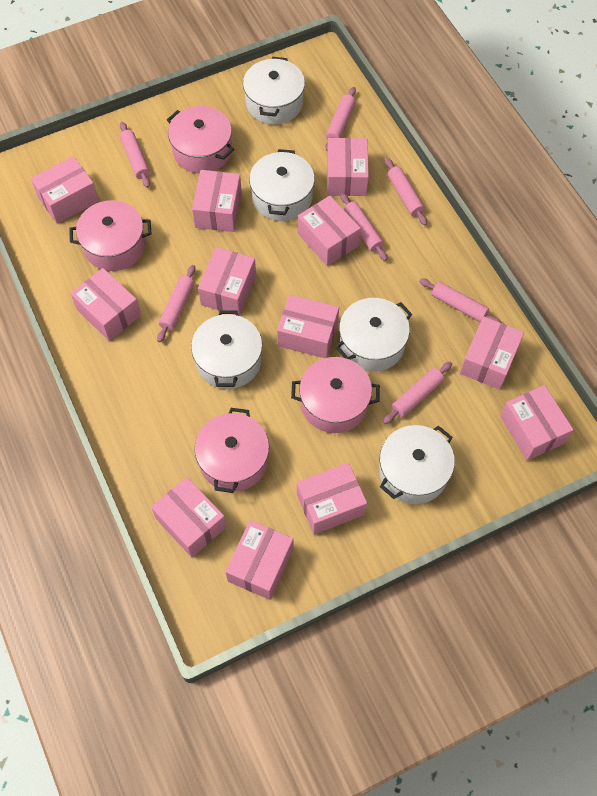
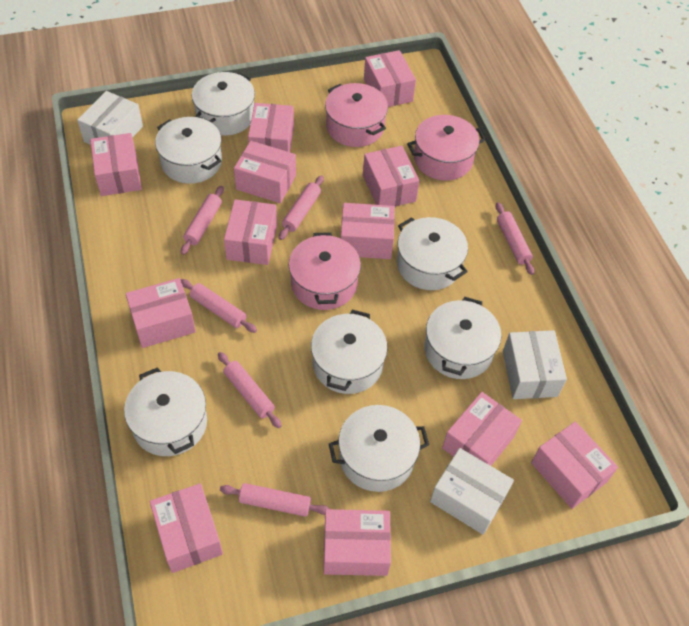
pink pot: 4 -> 3
pink rolling pin: 7 -> 6
white box: 0 -> 3
white pot: 5 -> 7

